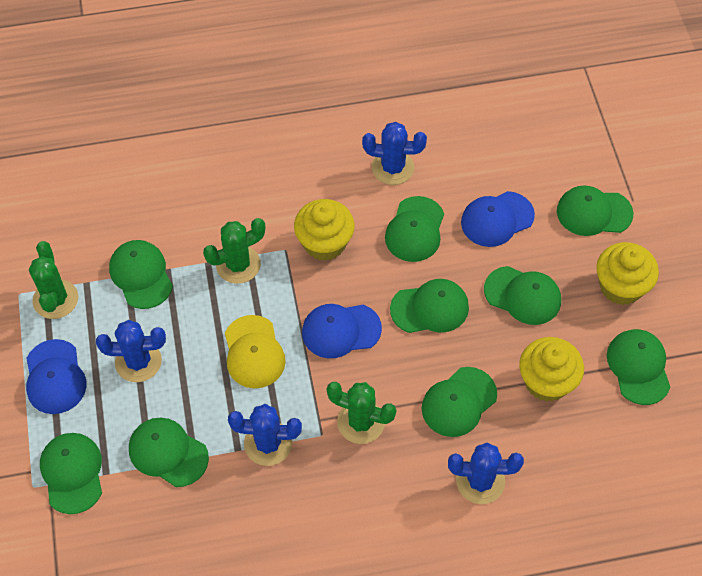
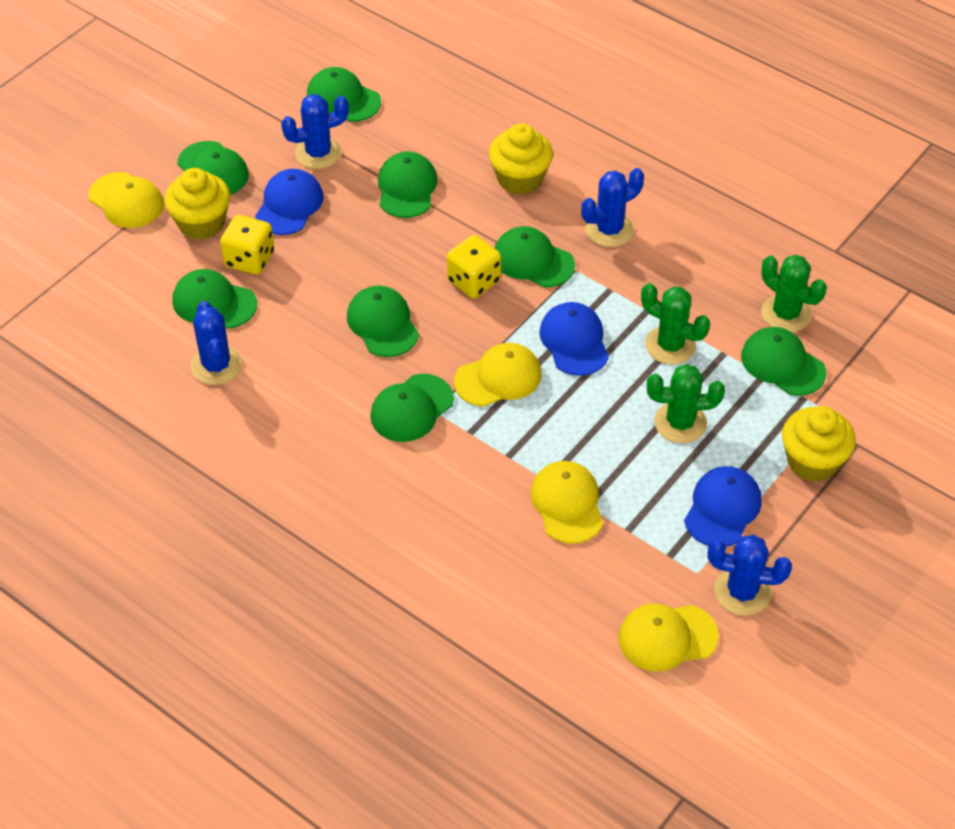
green cap: 9 -> 8
yellow cap: 1 -> 4
yellow dice: 0 -> 2

